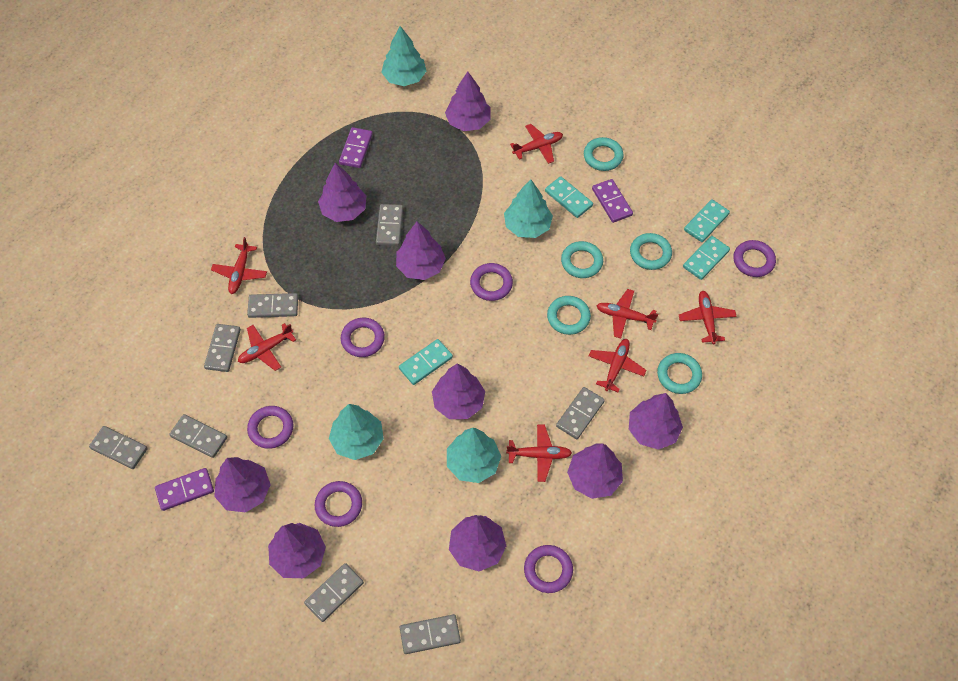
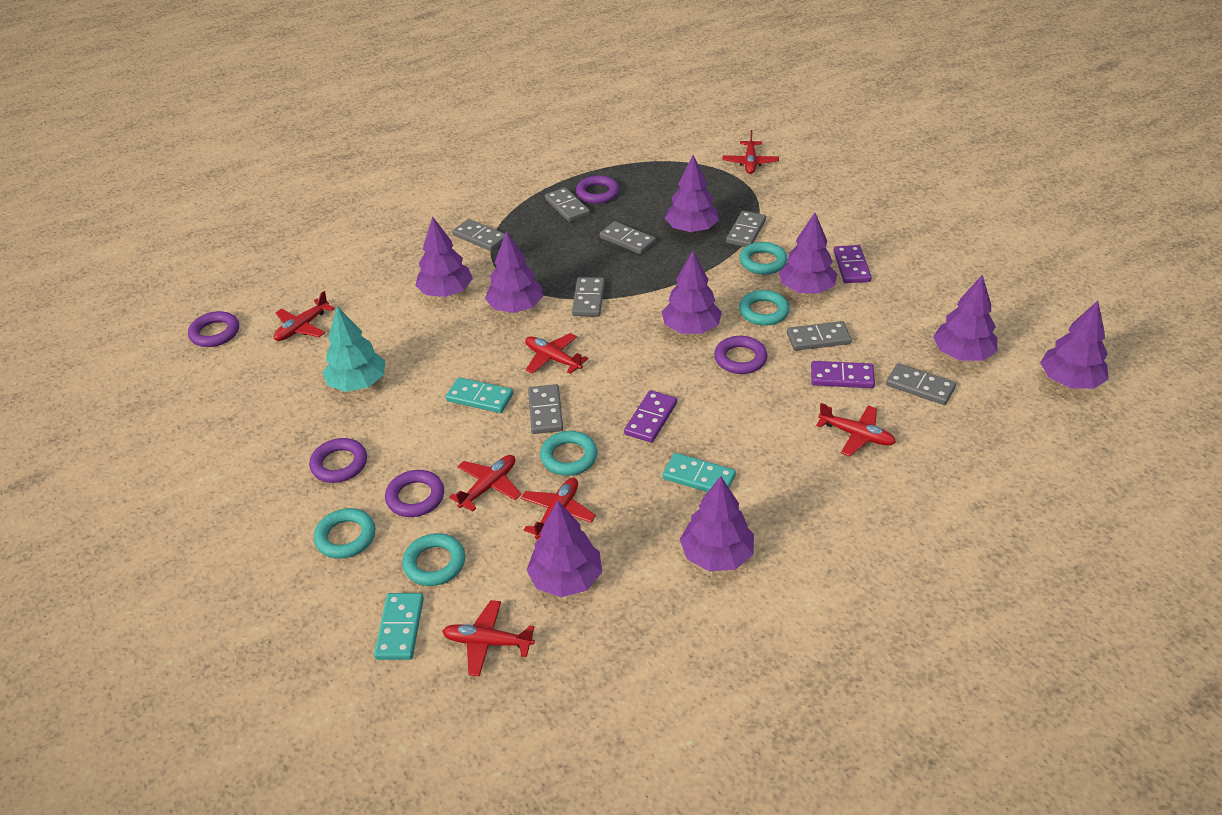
purple ring: 6 -> 5
turquoise domino: 4 -> 3
turquoise tree: 4 -> 1

